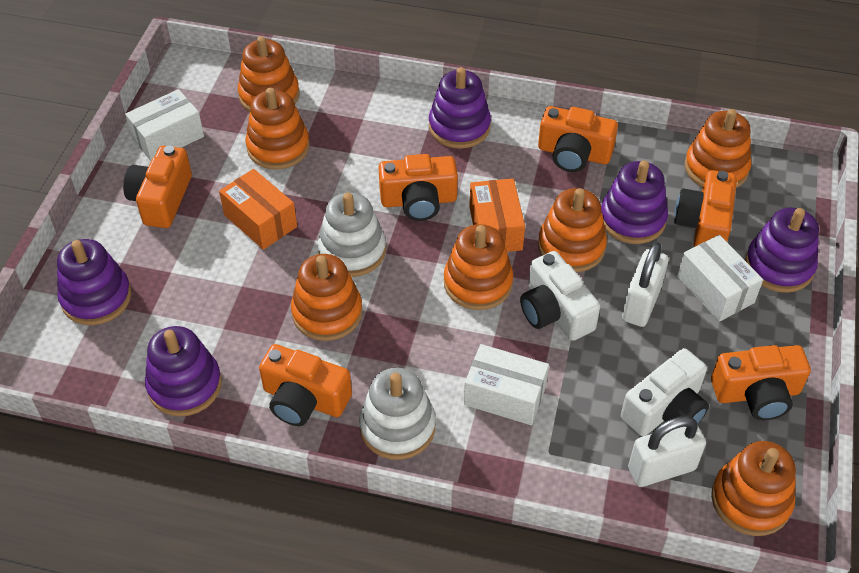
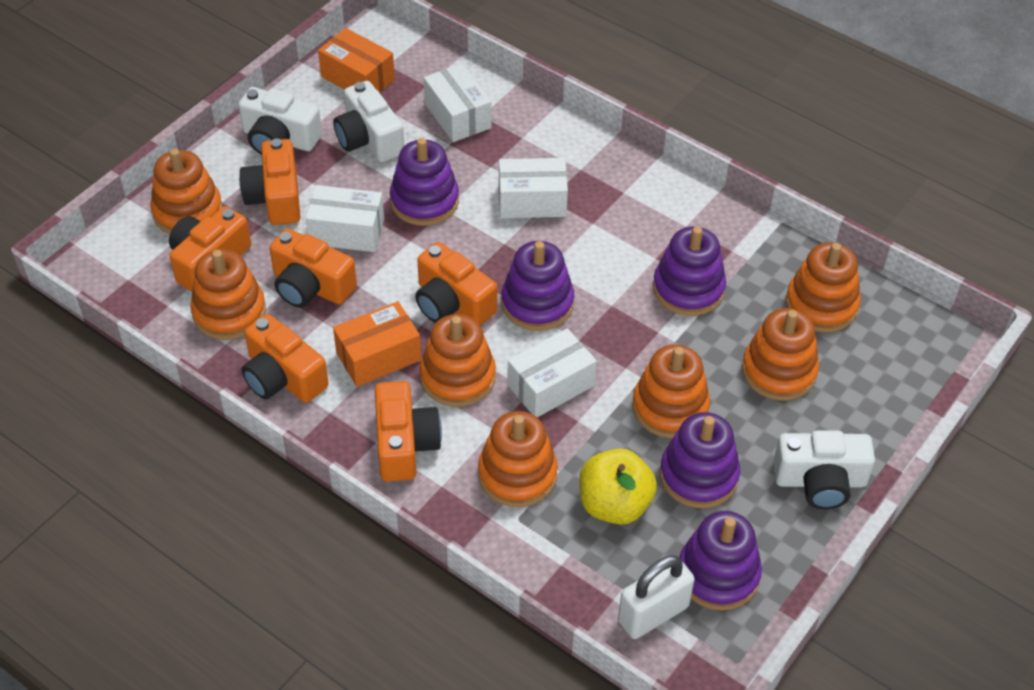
white box: 3 -> 4
white camera: 2 -> 3
white padlock: 2 -> 1
white stacking toy: 2 -> 0
yellow apple: 0 -> 1

